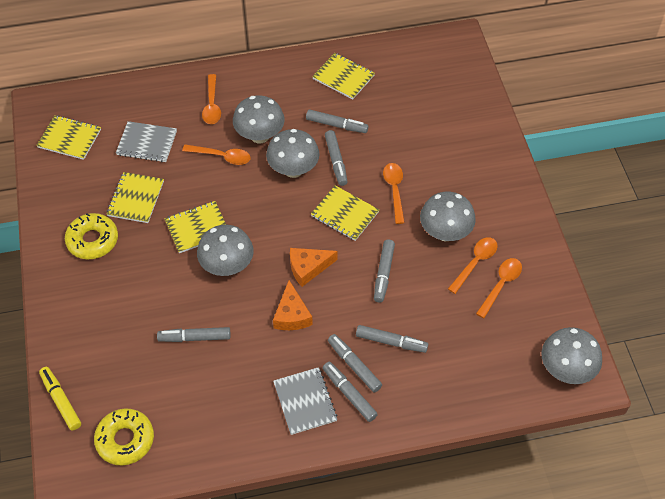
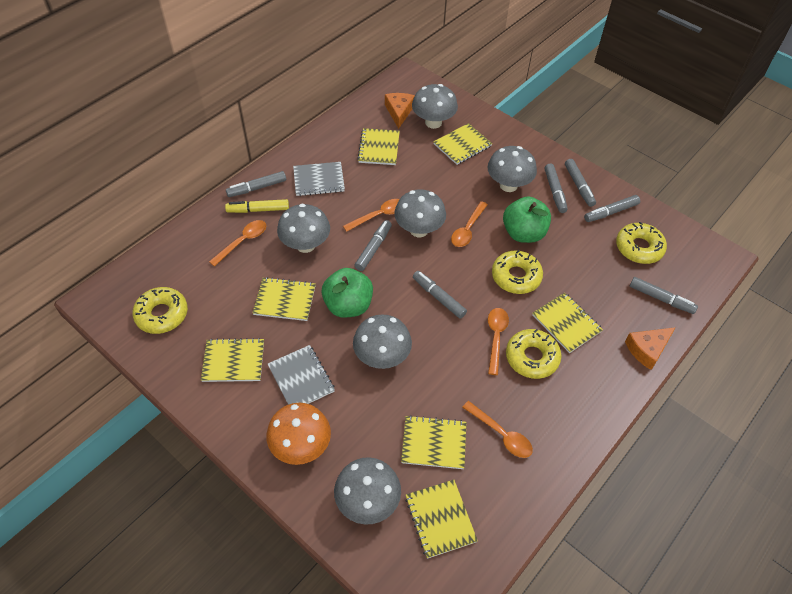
green apple: 0 -> 2
grey mushroom: 5 -> 6
orange mushroom: 0 -> 1
yellow donut: 2 -> 4
yellow notebook: 5 -> 7

